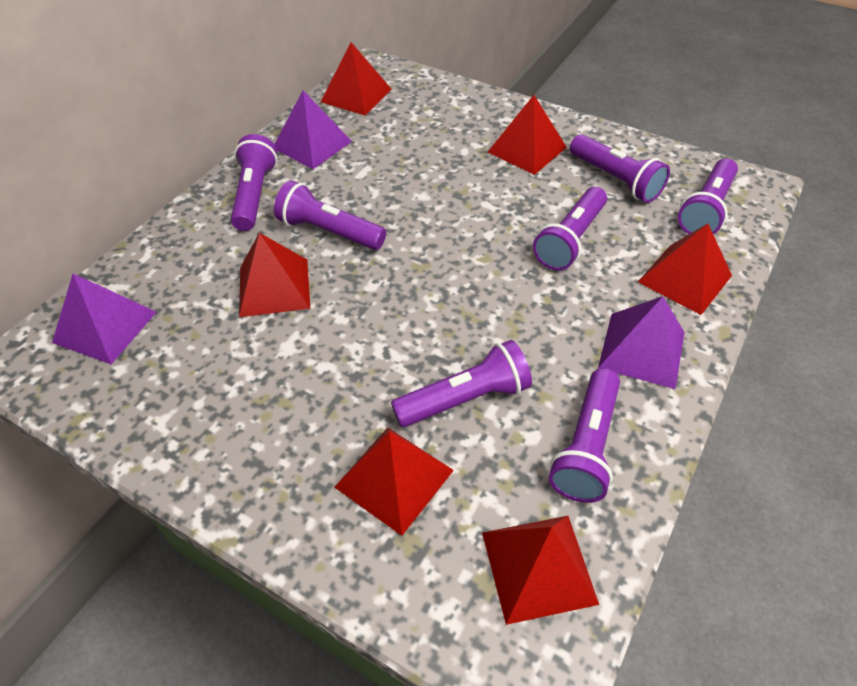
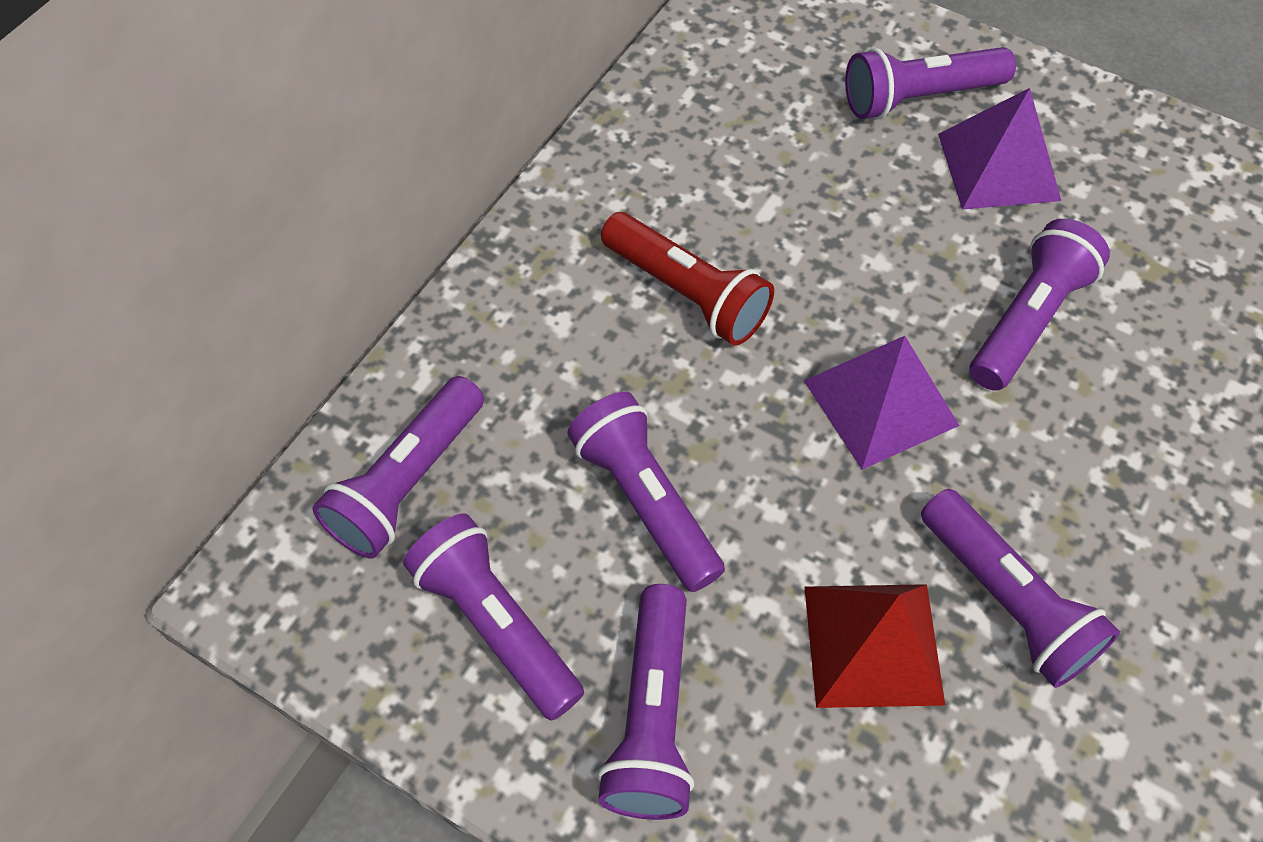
purple pyramid: 3 -> 2
red flashlight: 0 -> 1
red pyramid: 6 -> 1

